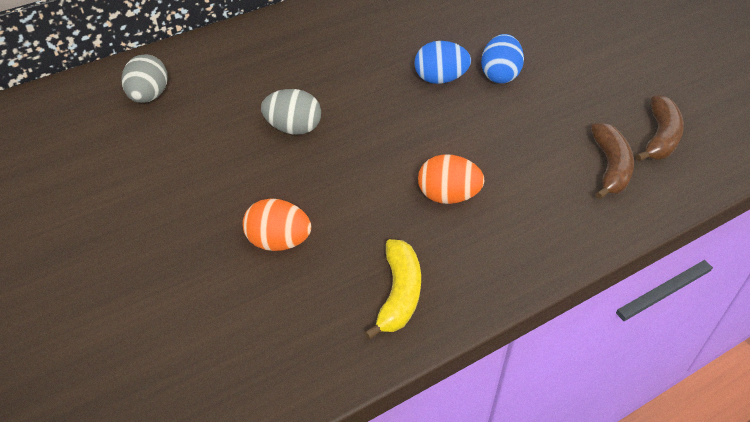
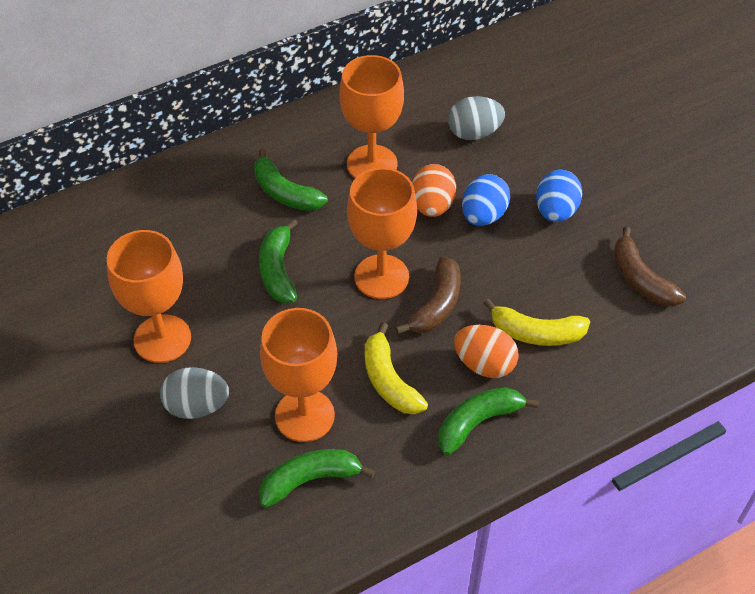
green banana: 0 -> 4
orange goblet: 0 -> 4
yellow banana: 1 -> 2

